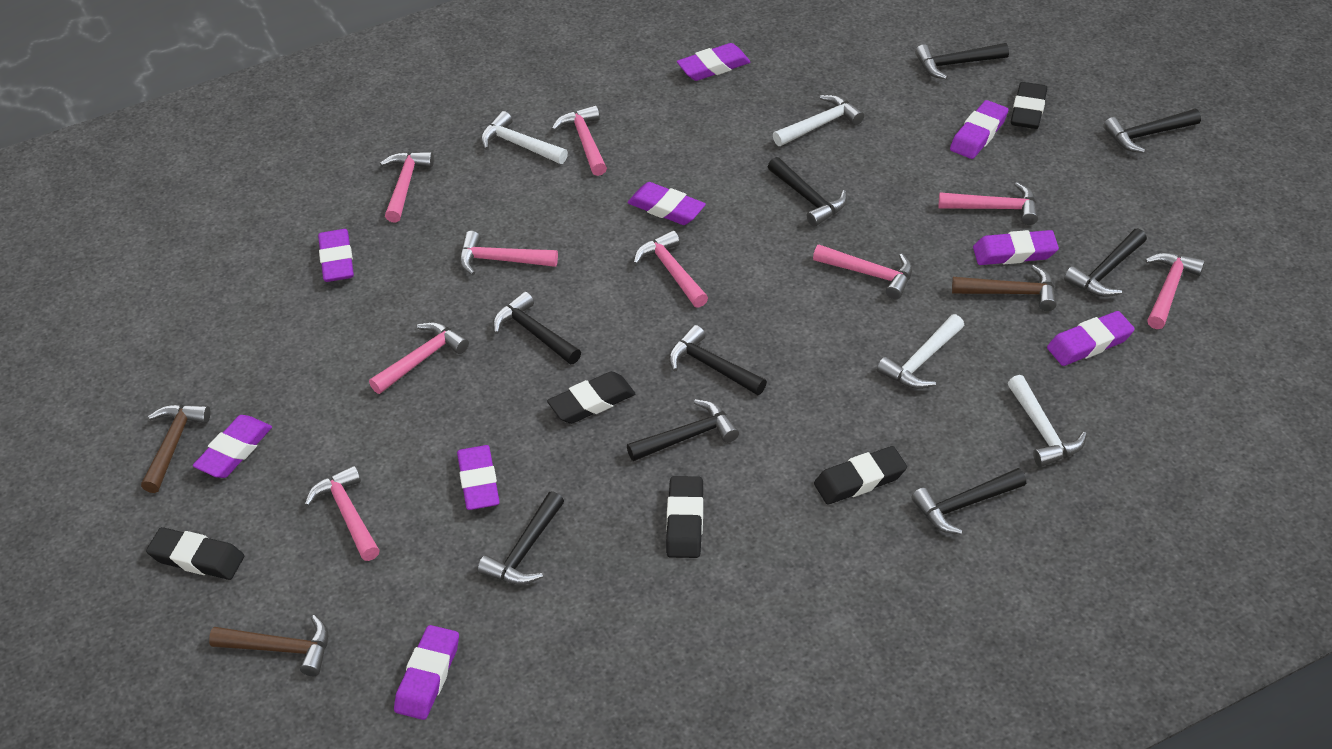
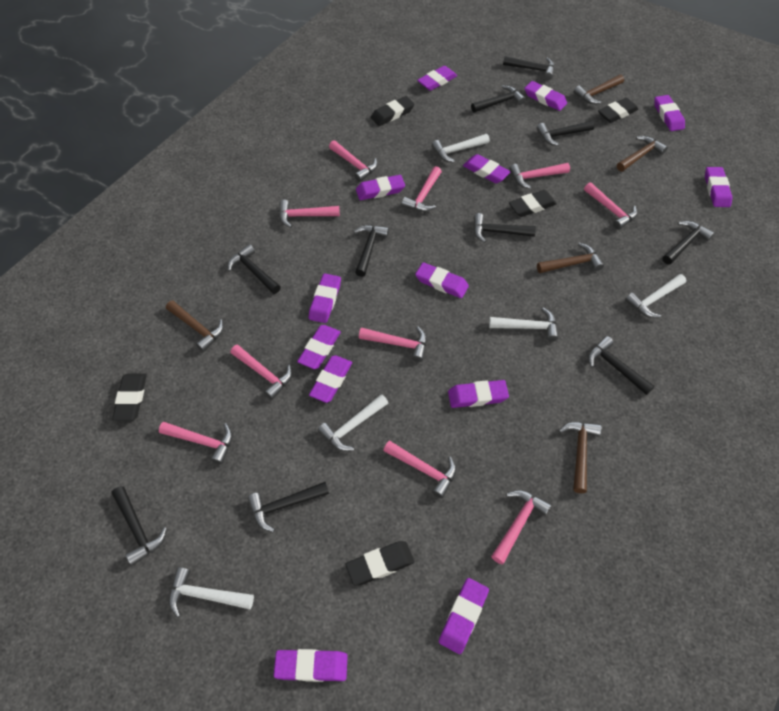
black hammer: 9 -> 10
brown hammer: 3 -> 5
pink hammer: 9 -> 10
purple eraser: 9 -> 13
white hammer: 4 -> 5

